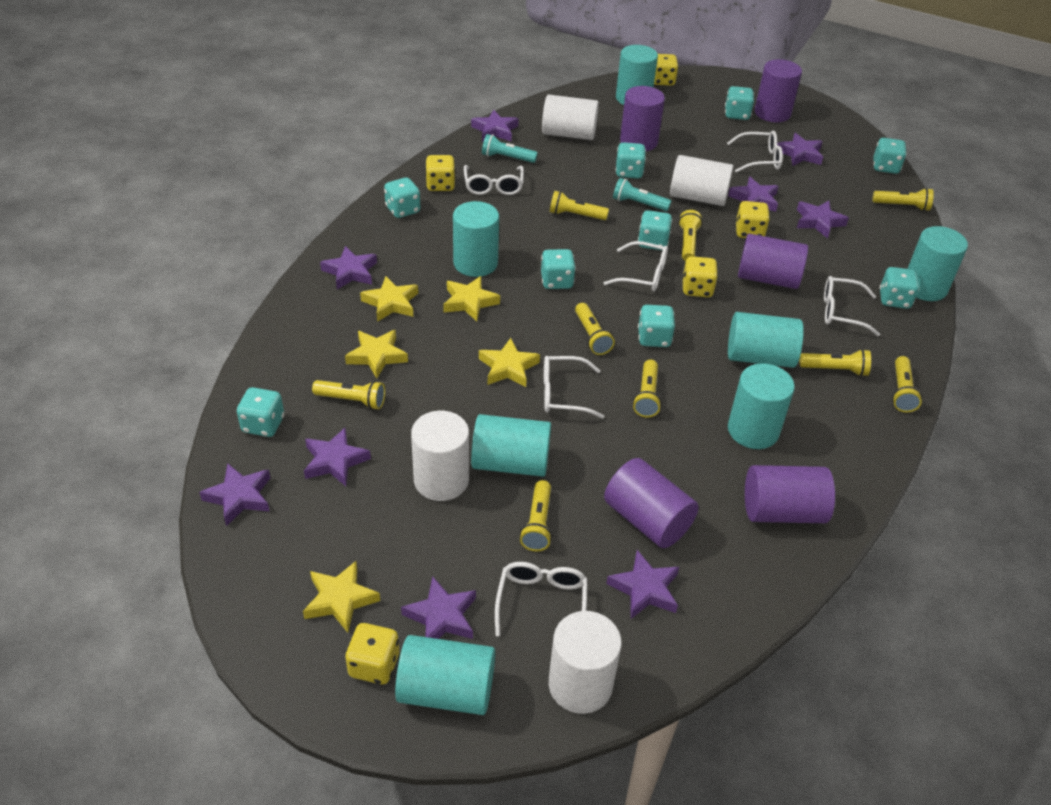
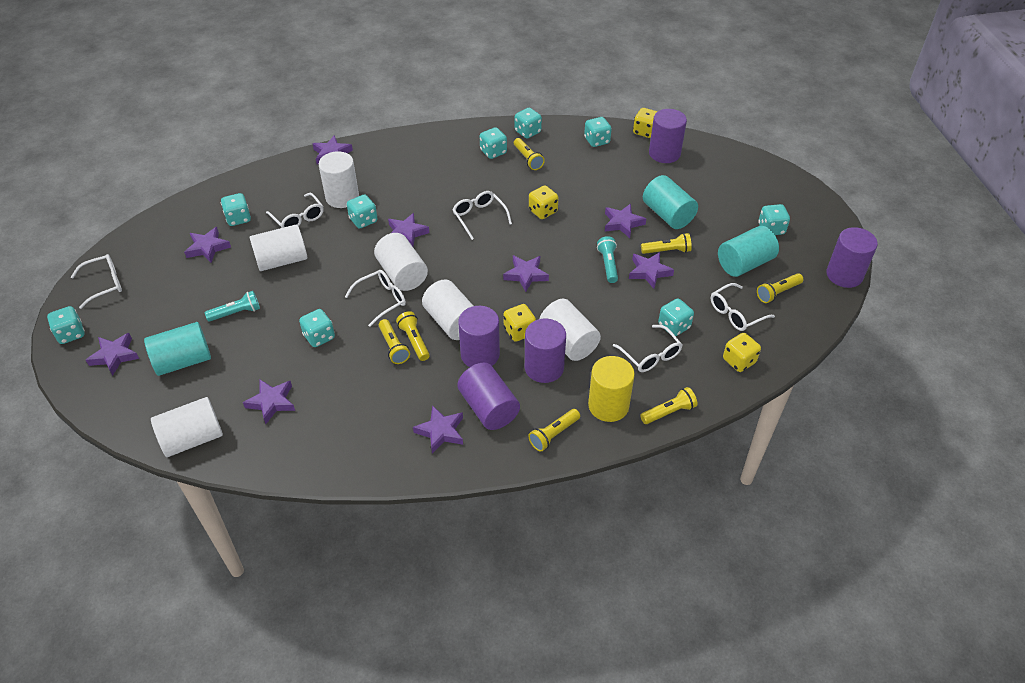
turquoise cylinder: 7 -> 3
white cylinder: 4 -> 6
yellow cylinder: 0 -> 1
yellow dice: 5 -> 4
yellow flashlight: 9 -> 7
yellow star: 5 -> 0

